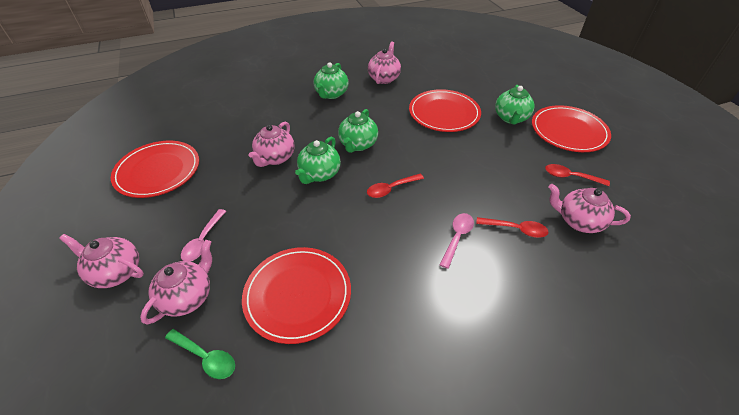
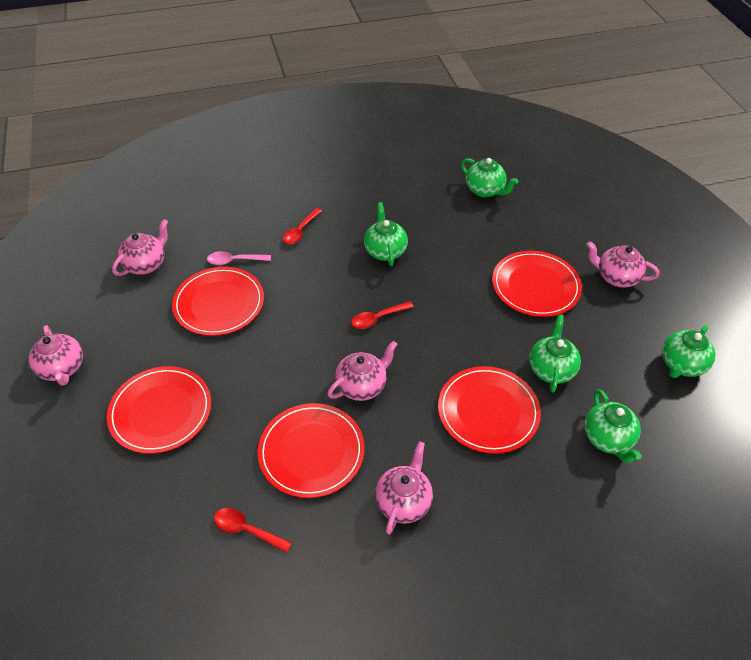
green spoon: 1 -> 0
green teapot: 4 -> 5
pink spoon: 2 -> 1
red plate: 4 -> 5

